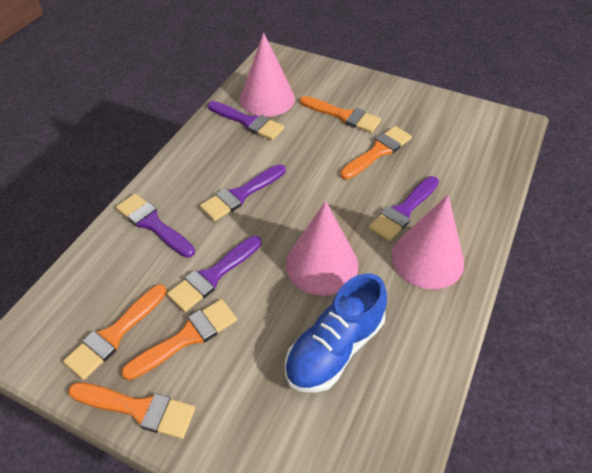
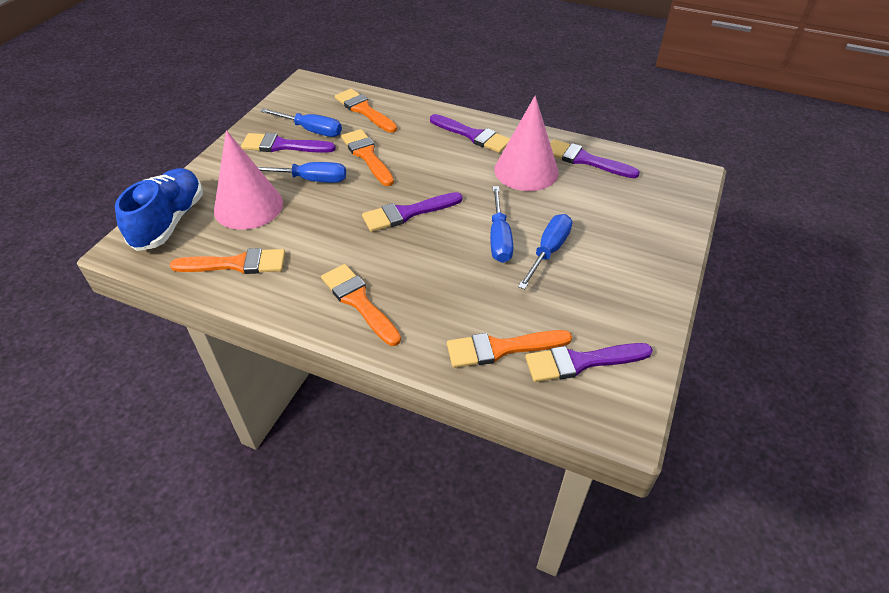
blue screwdriver: 0 -> 4
pink cone: 3 -> 2

